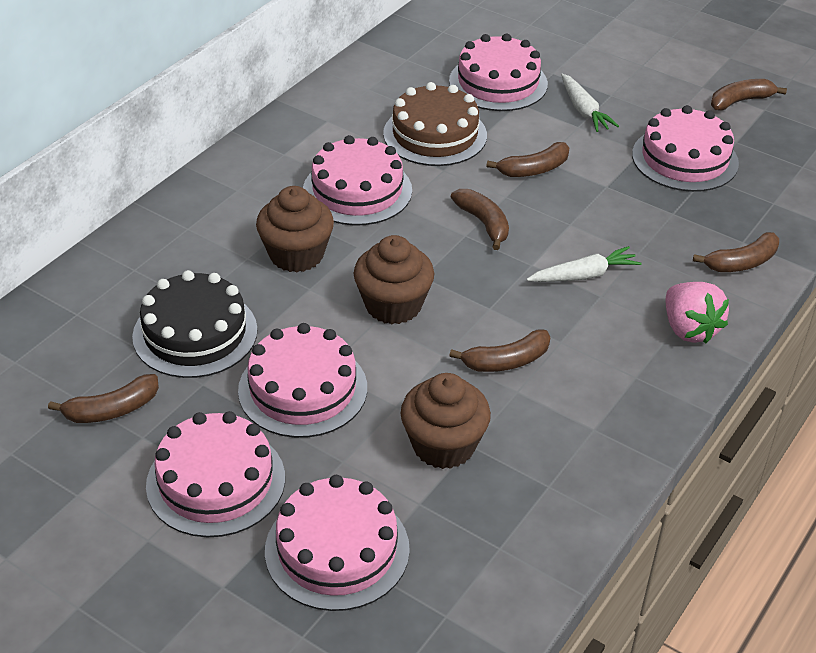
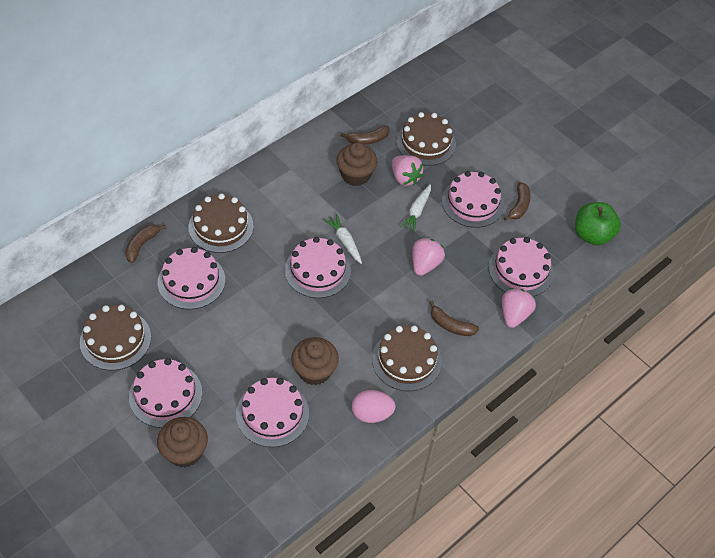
black cake: 1 -> 0
brown banana: 6 -> 4
brown cake: 1 -> 4
green apple: 0 -> 1
pink egg: 0 -> 1
pink strawberry: 1 -> 3

